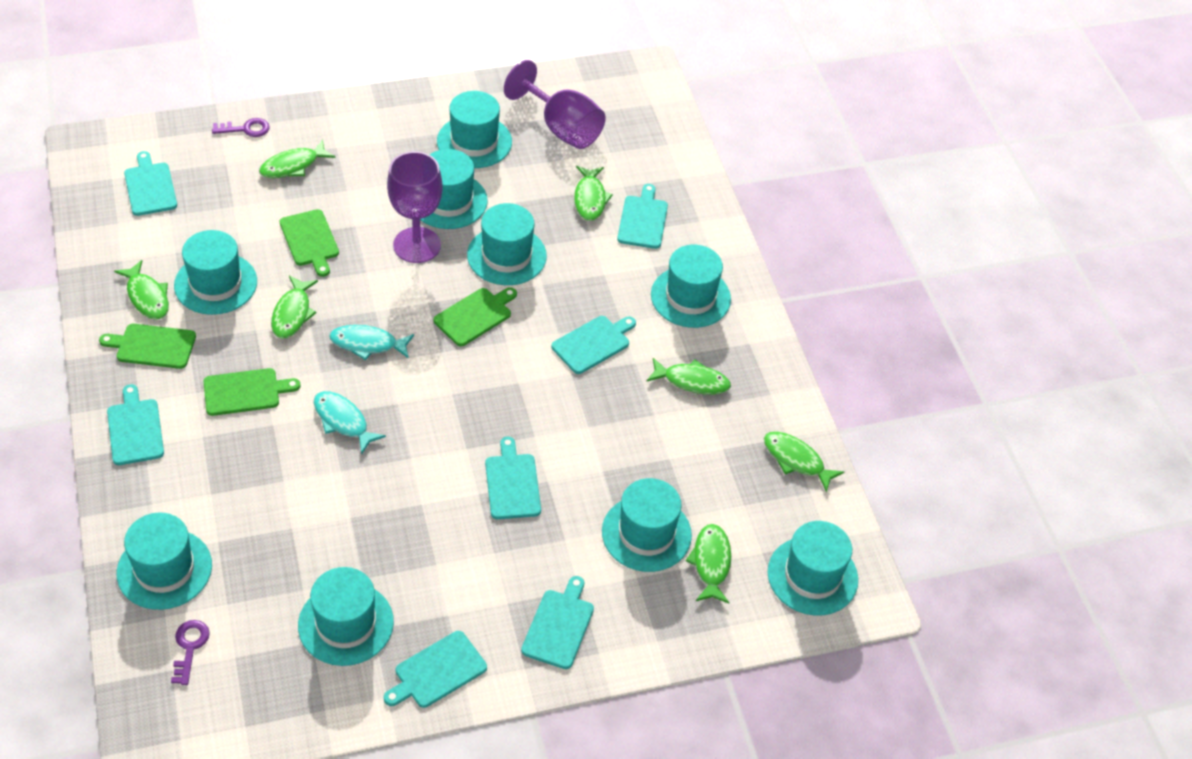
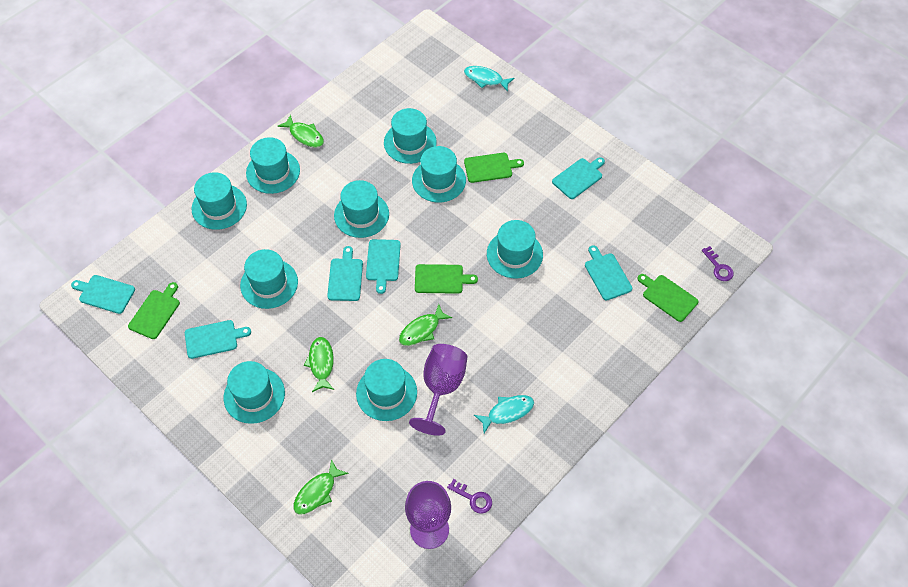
green fish: 7 -> 4
turquoise cutting board: 7 -> 6

